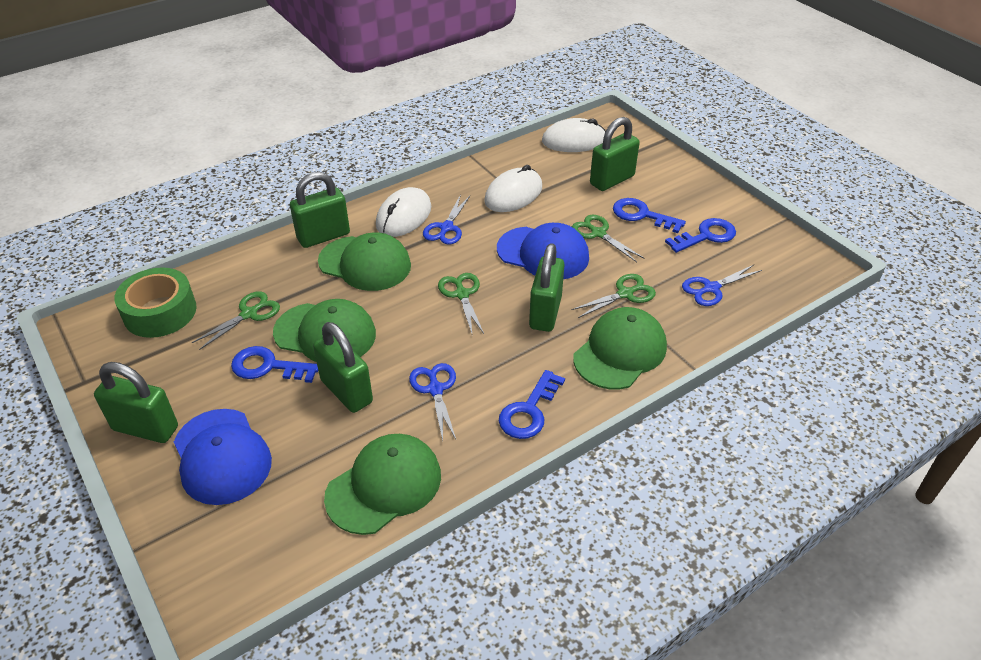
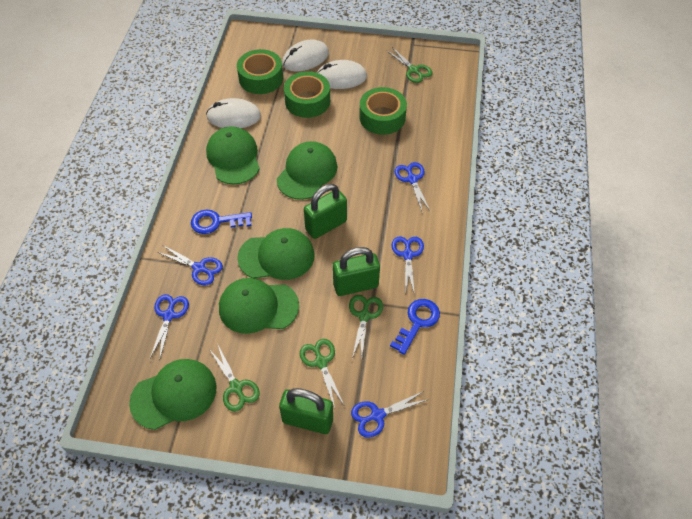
blue cap: 2 -> 0
blue key: 4 -> 2
blue scissors: 3 -> 5
green cap: 4 -> 5
green padlock: 5 -> 3
green tape: 1 -> 3

